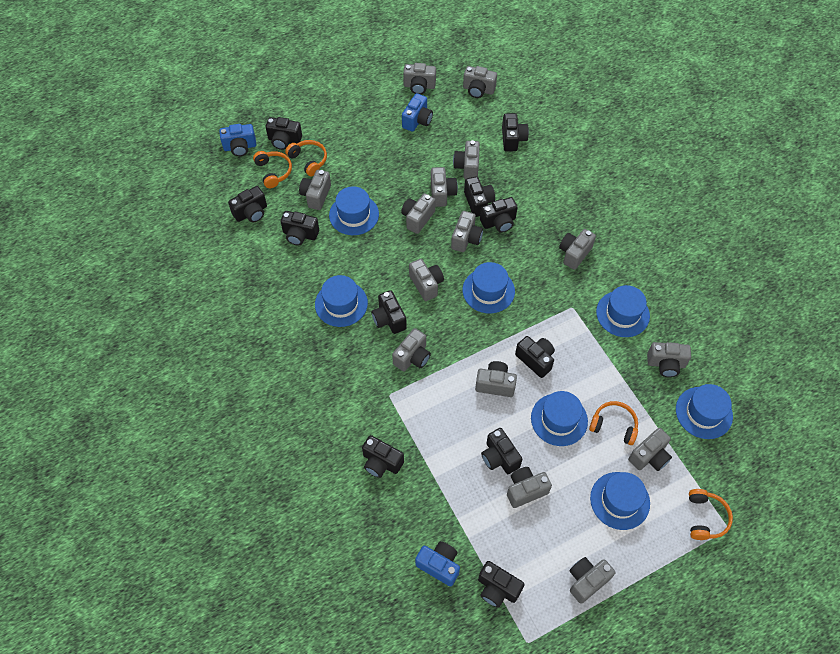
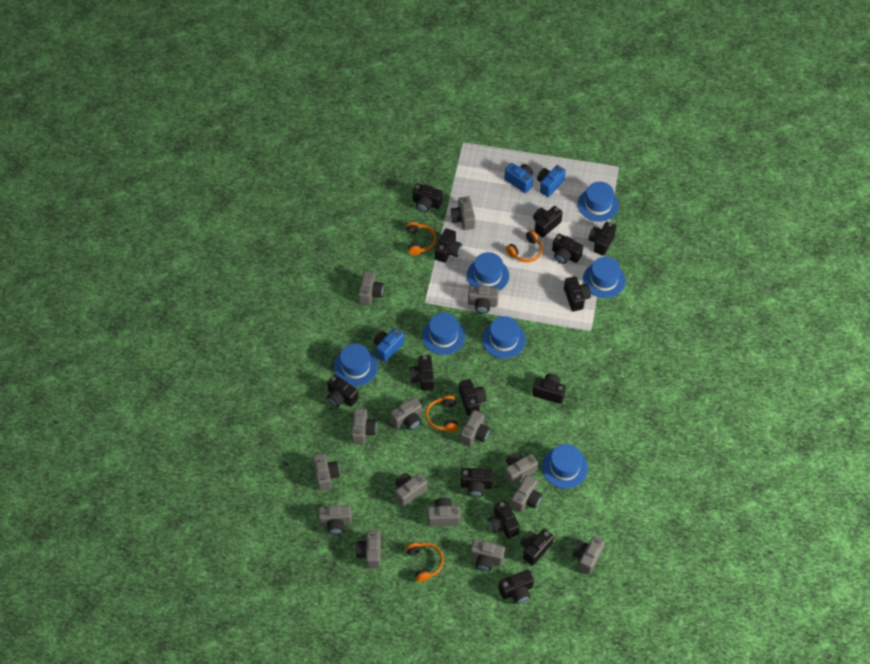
black camera: 11 -> 14

